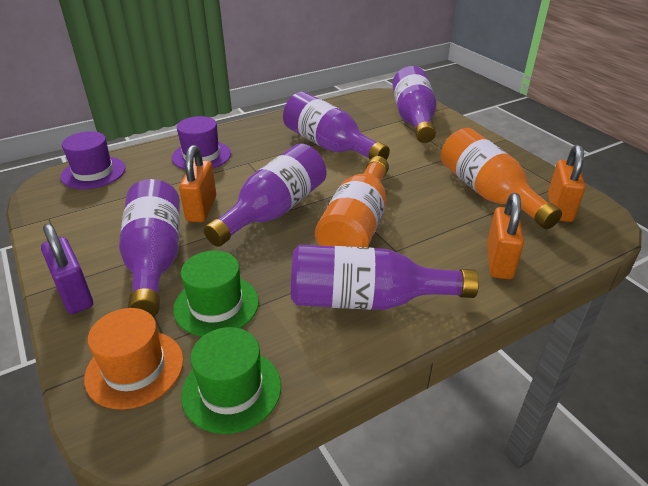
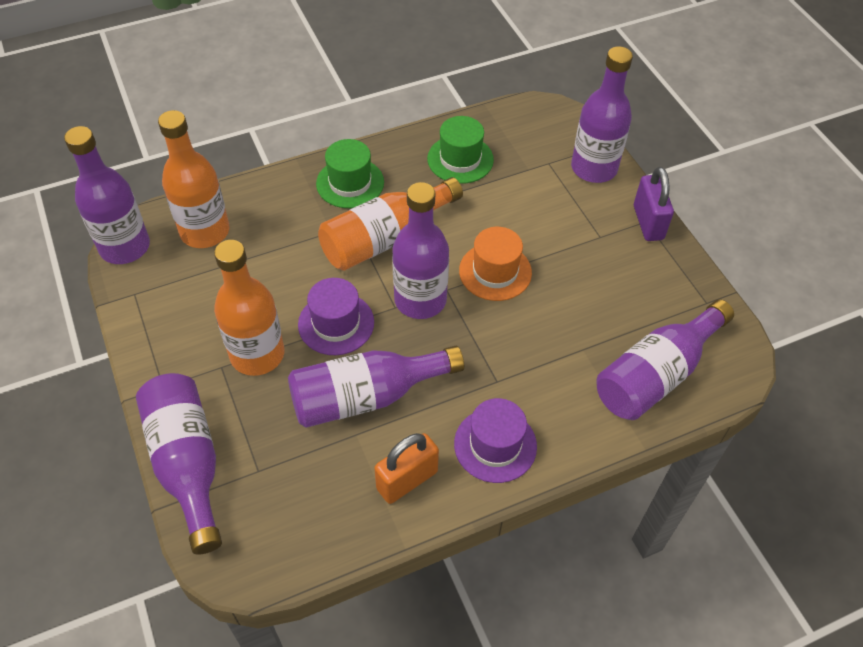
orange bottle: 2 -> 3
orange padlock: 3 -> 1
purple bottle: 5 -> 6

